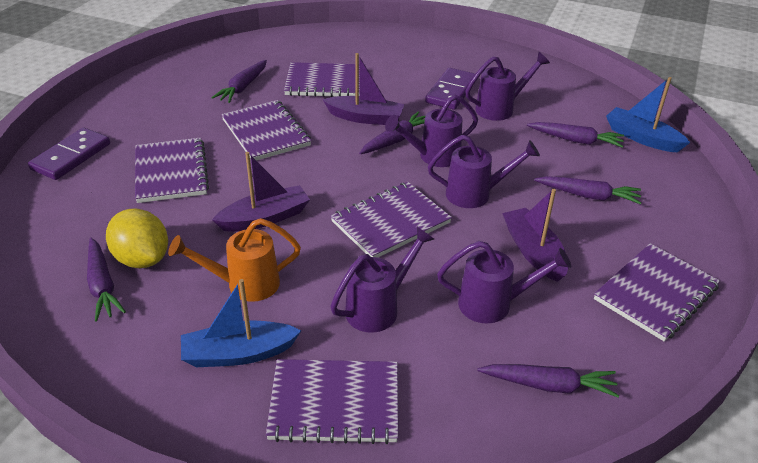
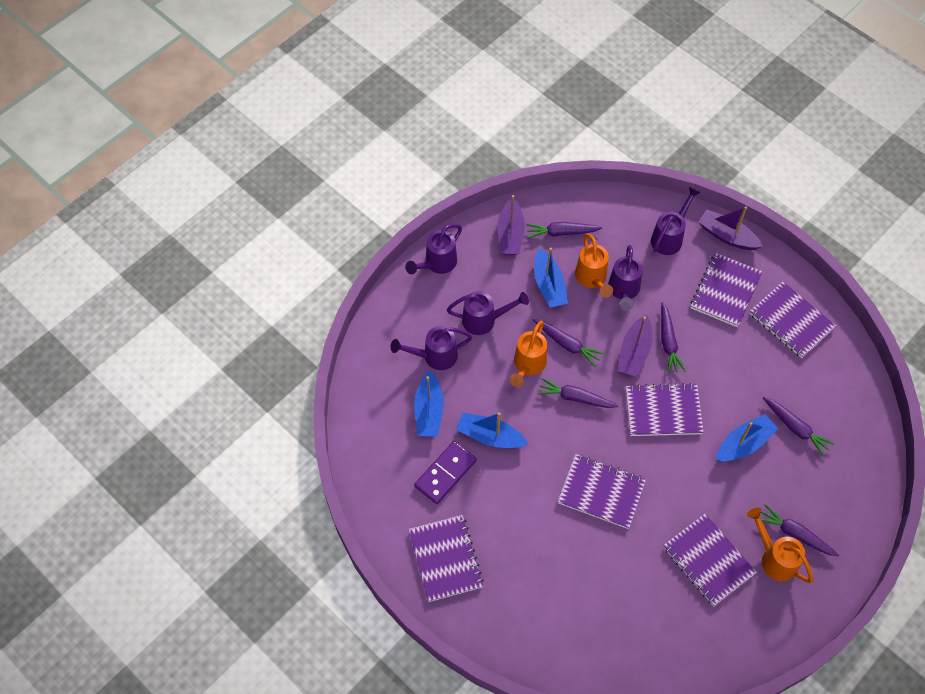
blue boat: 2 -> 4
orange watering can: 1 -> 3
purple domino: 2 -> 1
yellow lemon: 1 -> 0

